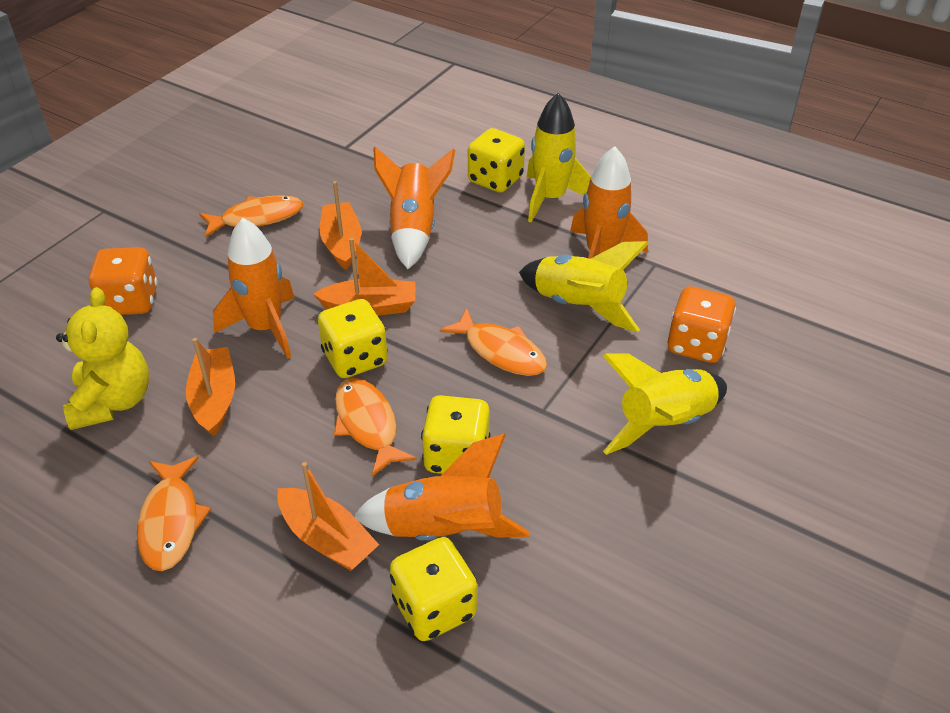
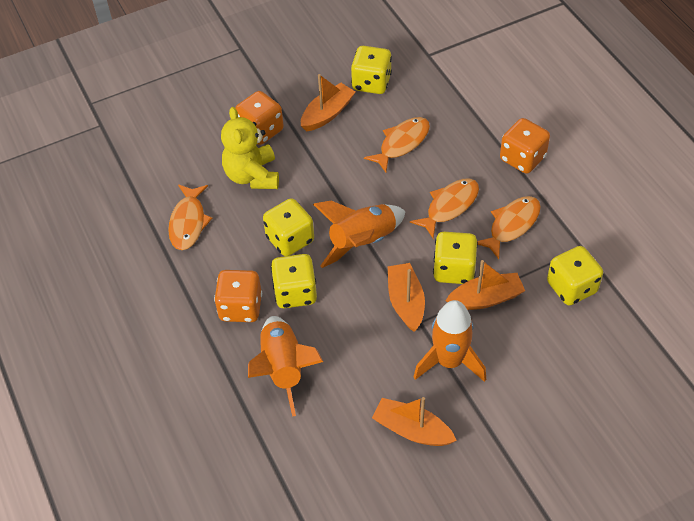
orange dice: 2 -> 3
orange rocket: 4 -> 3
yellow dice: 4 -> 5
yellow rocket: 3 -> 0

